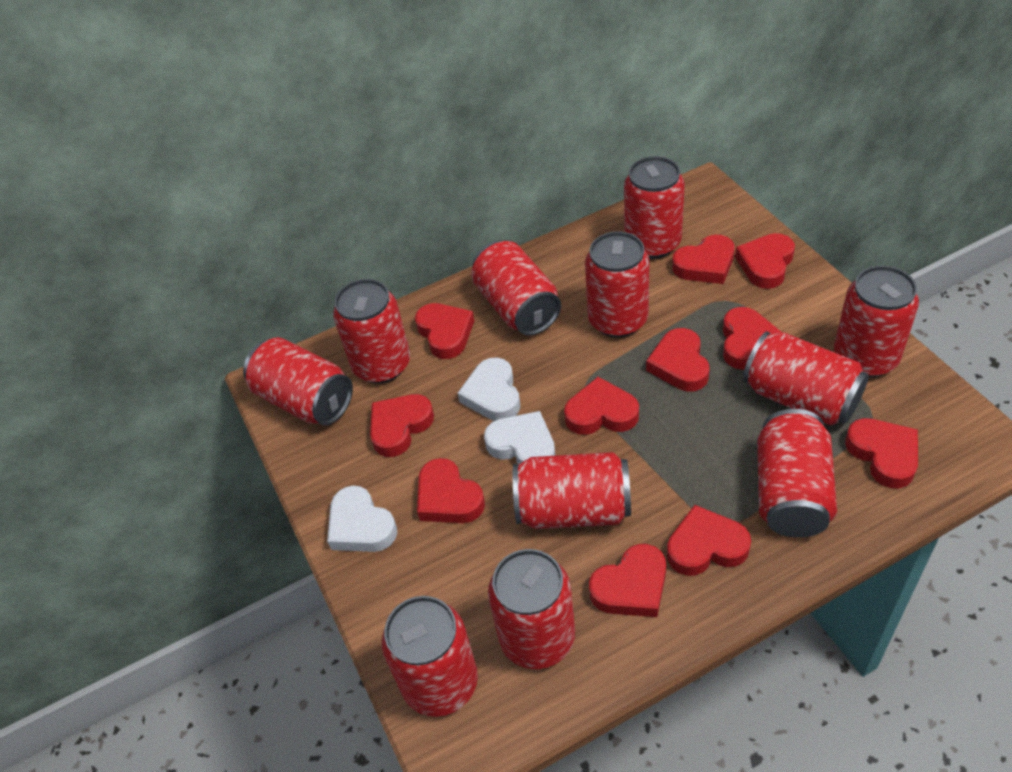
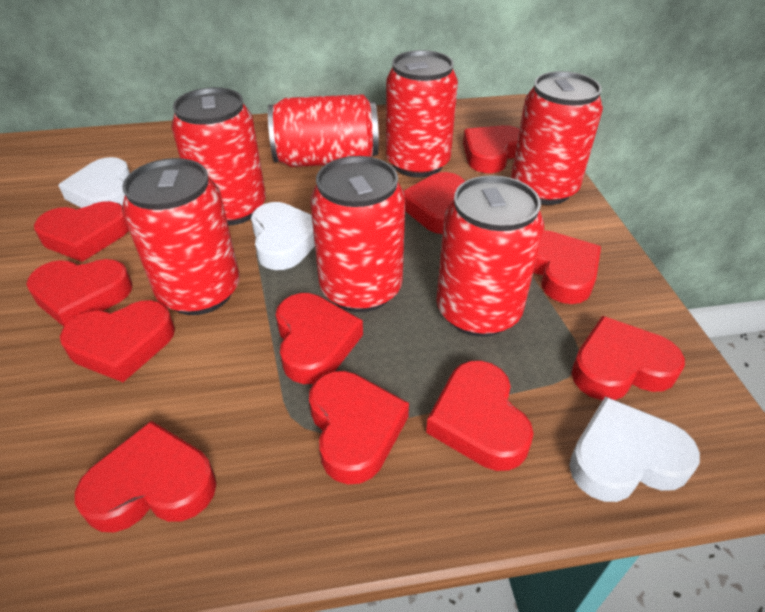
red can: 11 -> 7

